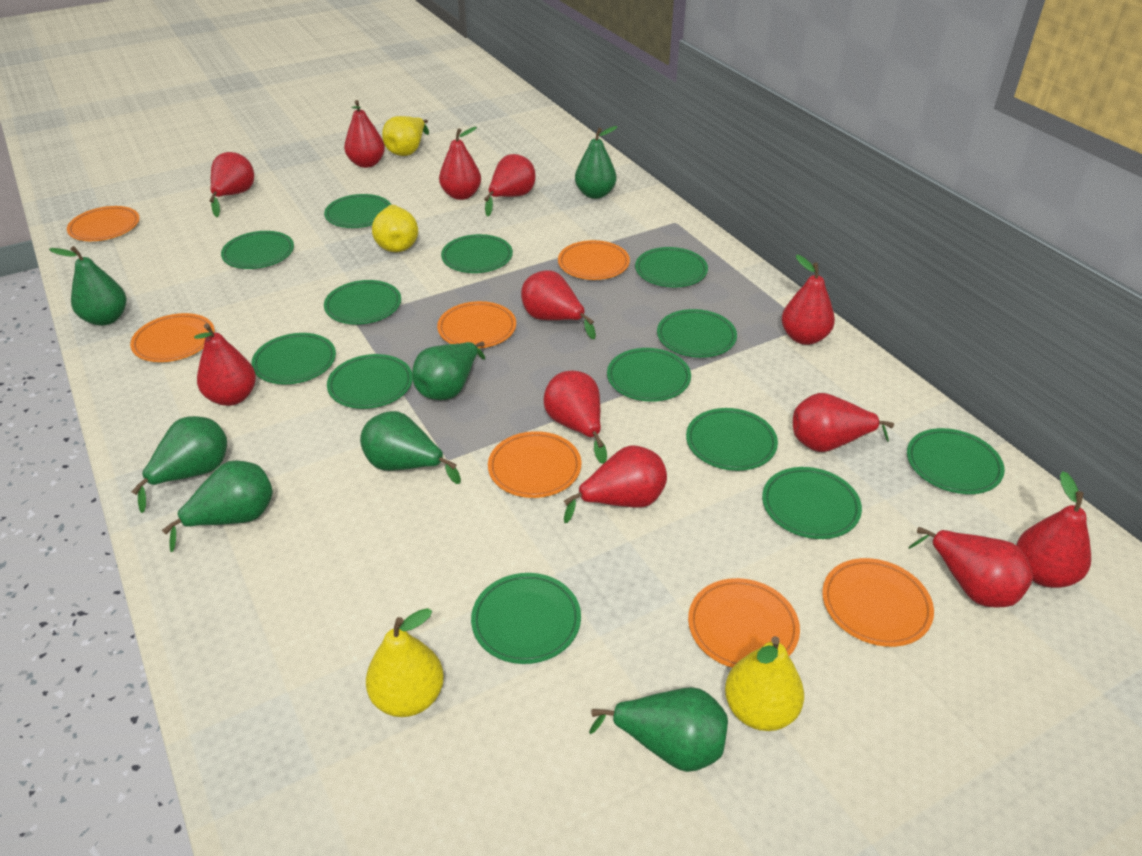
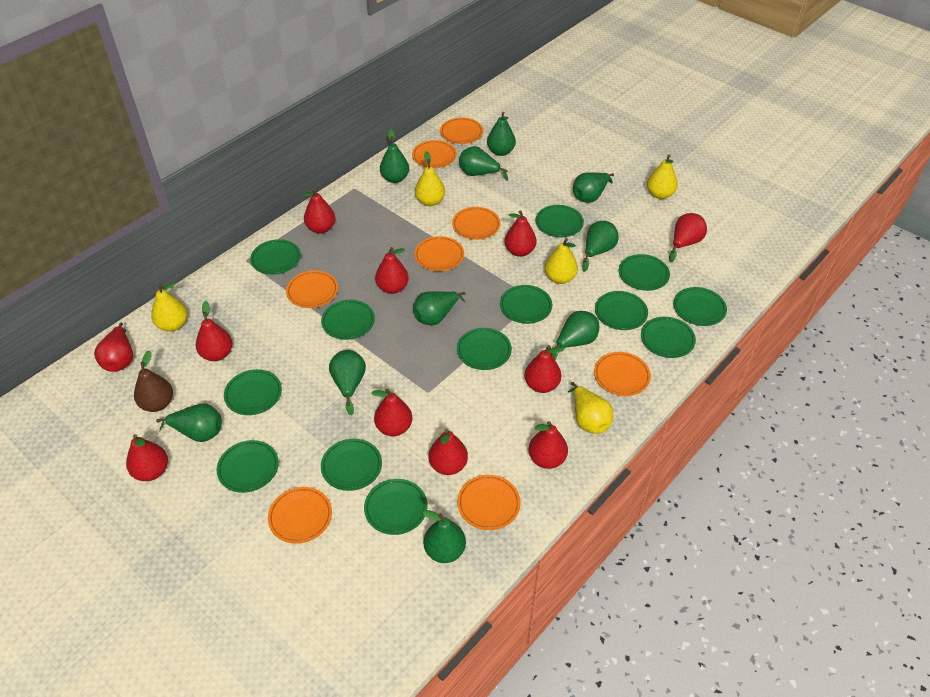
brown pear: 0 -> 1
green pear: 7 -> 10
orange plate: 7 -> 8
red pear: 12 -> 11
yellow pear: 4 -> 5

